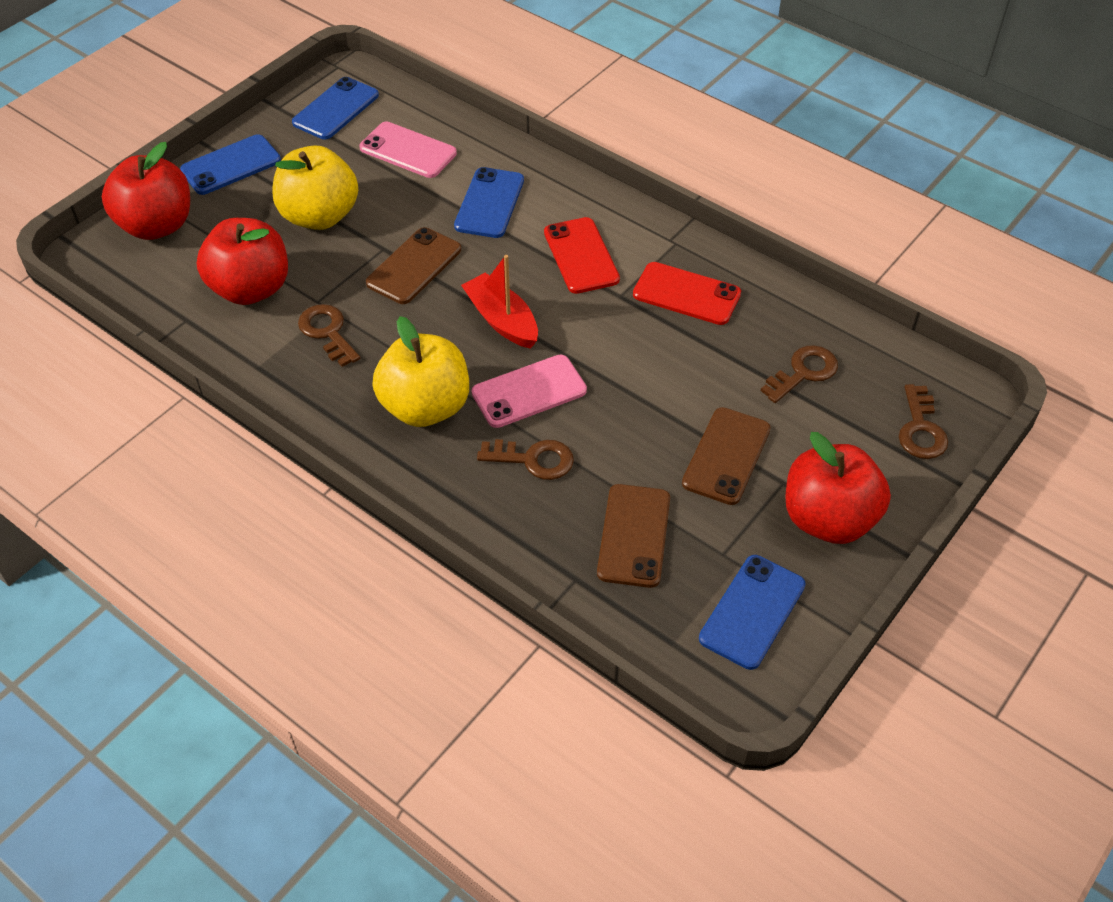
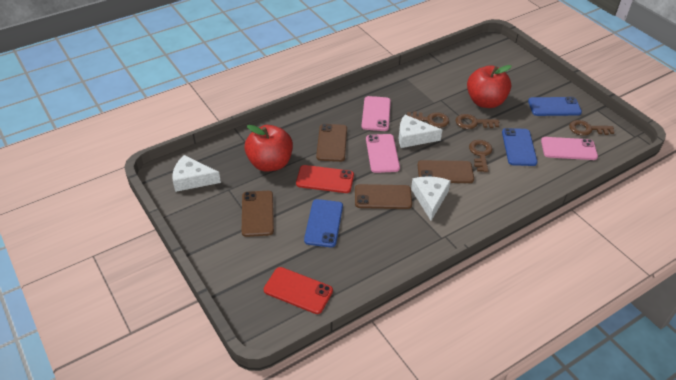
blue phone: 4 -> 3
brown phone: 3 -> 4
pink phone: 2 -> 3
red apple: 3 -> 2
red boat: 1 -> 0
white cheese: 0 -> 3
yellow apple: 2 -> 0

